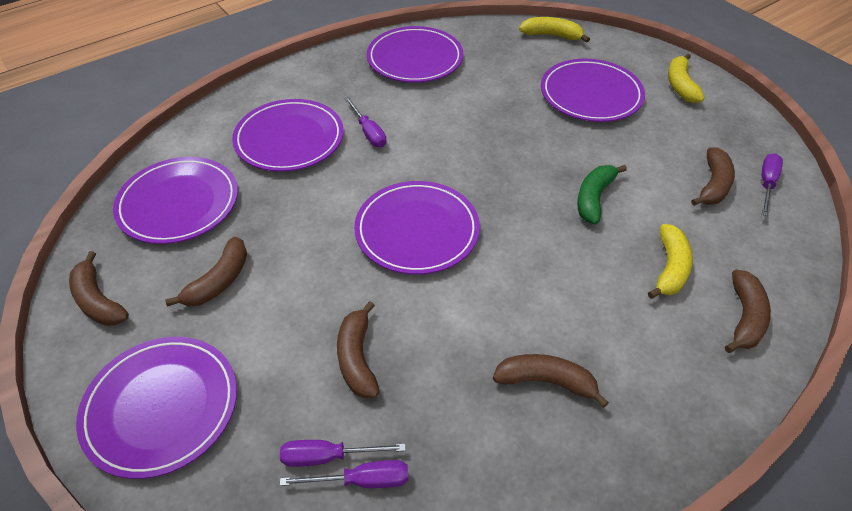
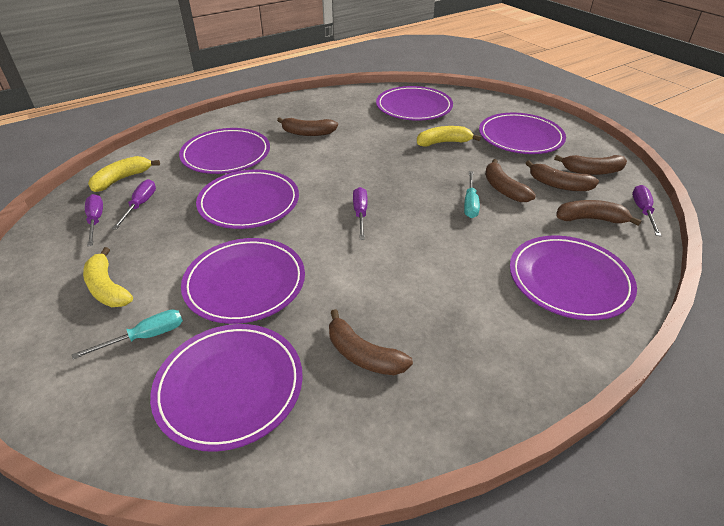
green banana: 1 -> 0
purple plate: 6 -> 7
turquoise screwdriver: 0 -> 2

